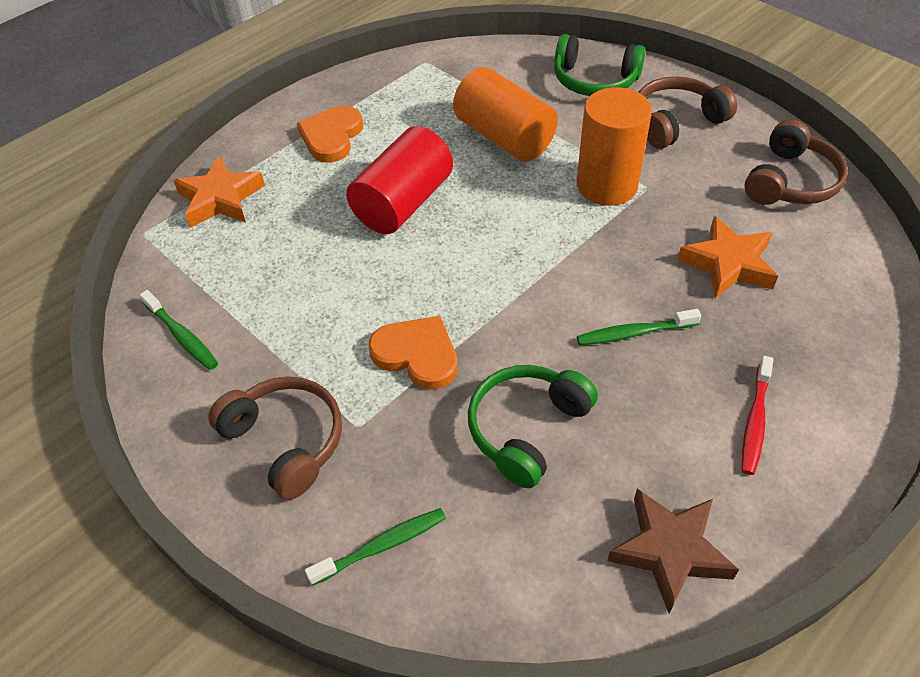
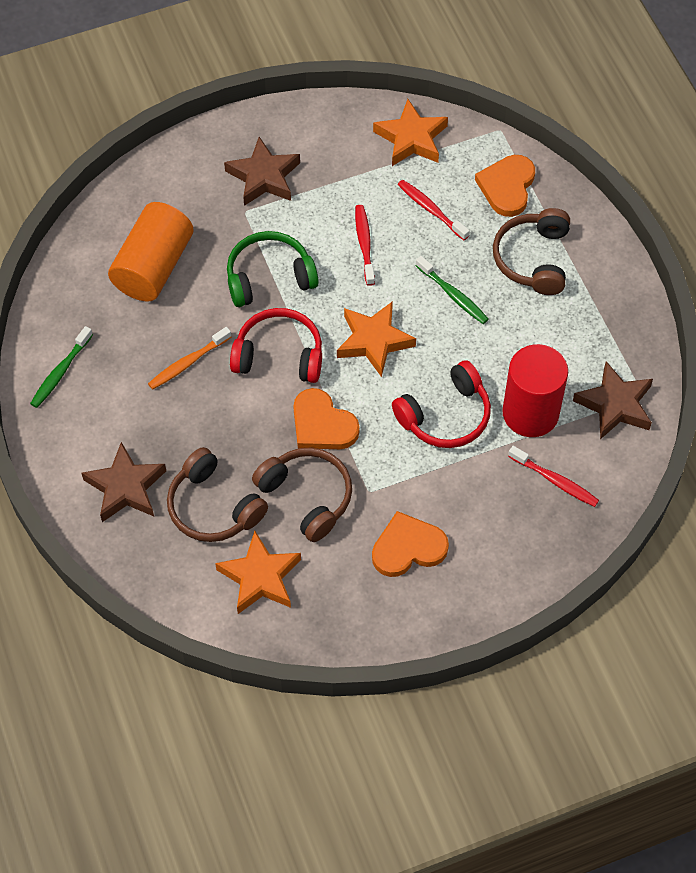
brown star: 1 -> 3
green headphones: 2 -> 1
green toothbrush: 3 -> 2
orange cylinder: 2 -> 1
orange heart: 2 -> 3
orange star: 2 -> 3
orange toothbrush: 0 -> 1
red headphones: 0 -> 2
red toothbrush: 1 -> 3

